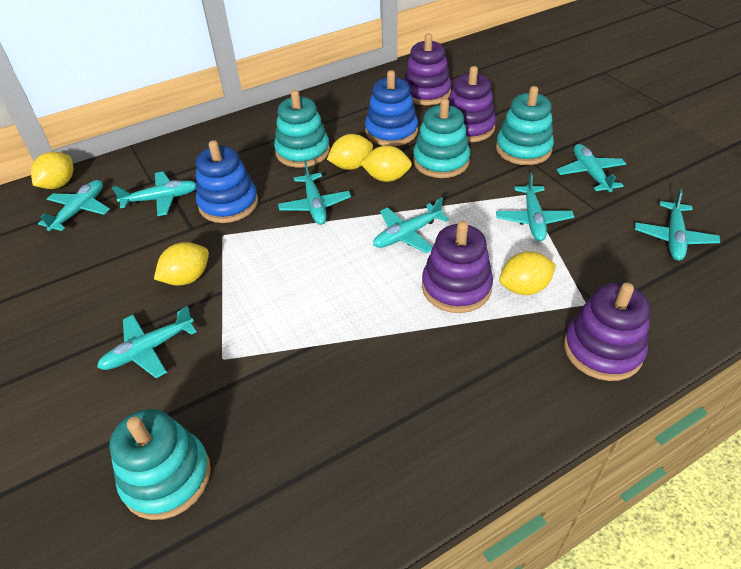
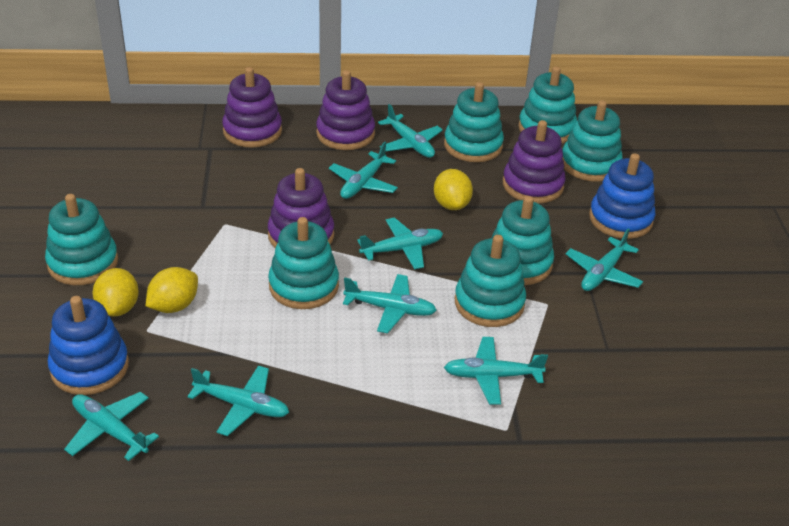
turquoise stacking toy: 4 -> 7
yellow lemon: 5 -> 3

